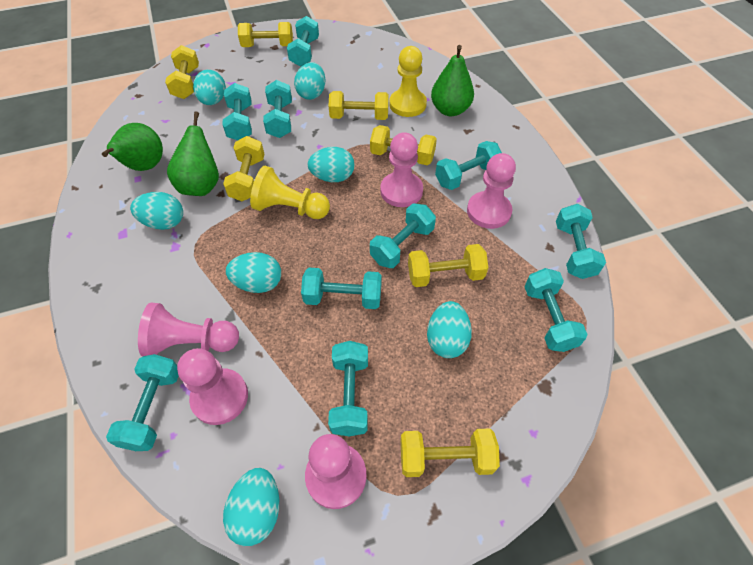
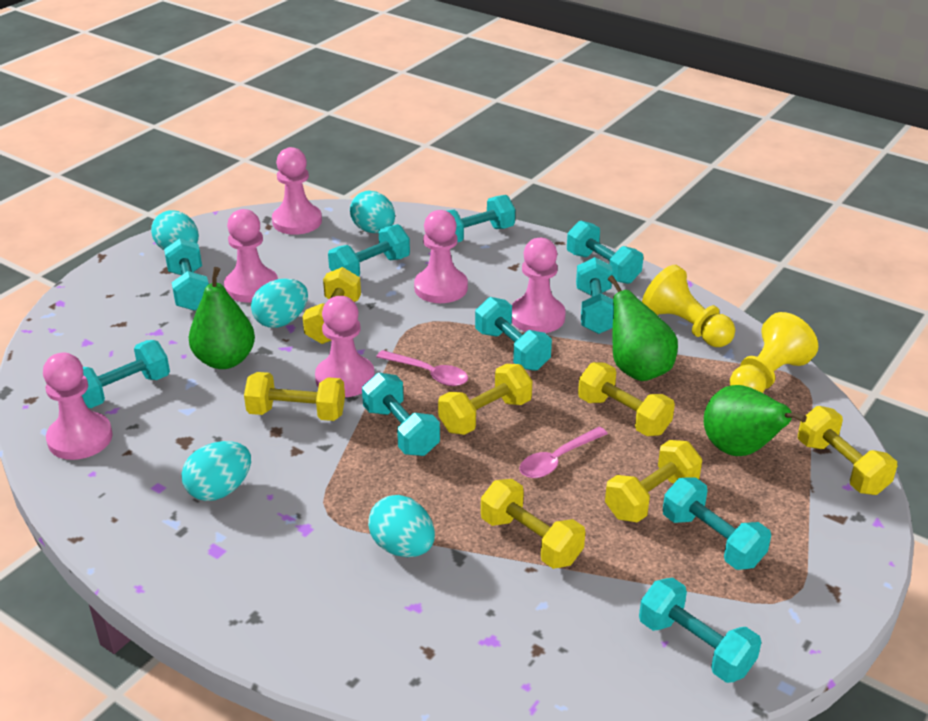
pink pawn: 5 -> 6
pink spoon: 0 -> 2
turquoise egg: 7 -> 5

